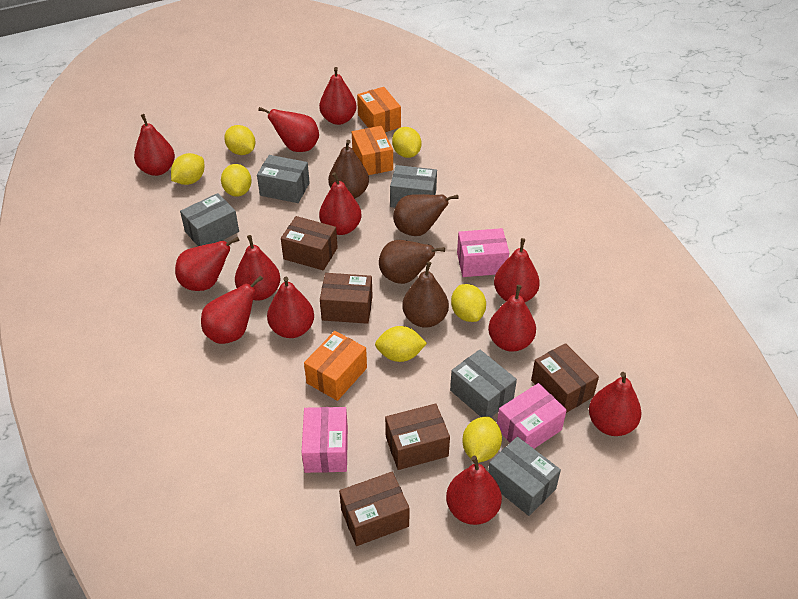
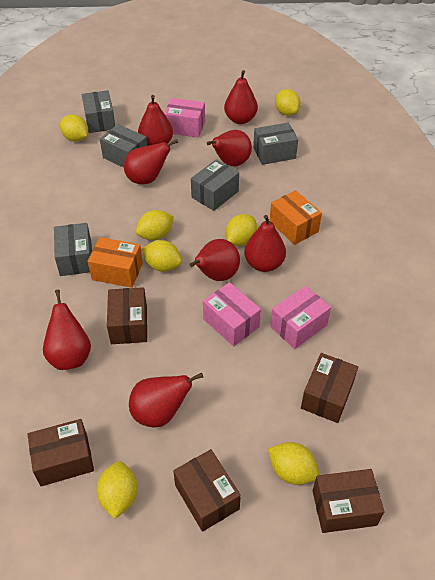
brown pear: 4 -> 0
orange box: 3 -> 2
red pear: 12 -> 8

